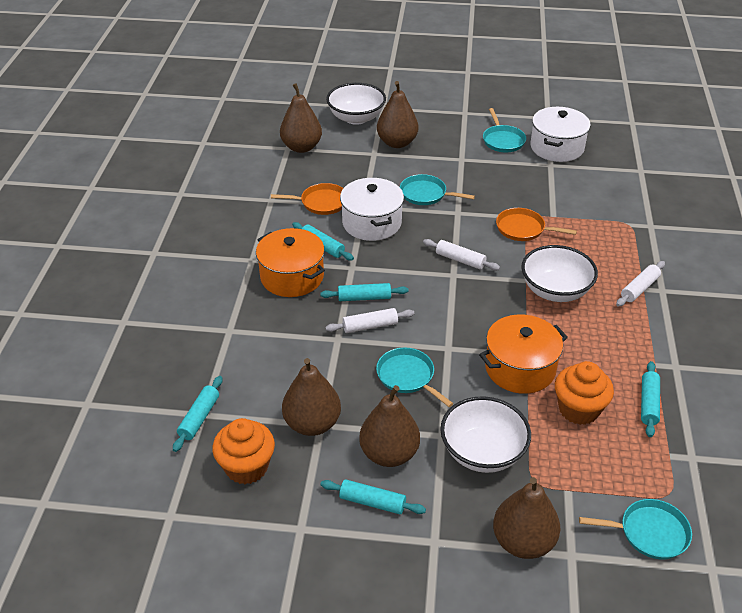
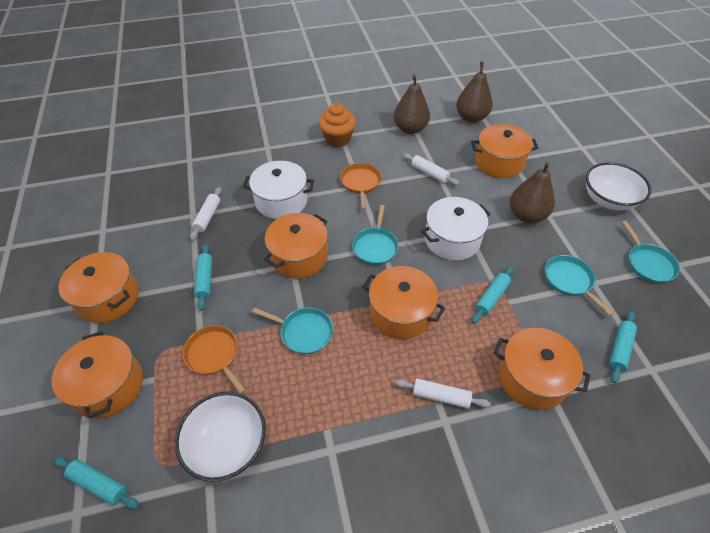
brown pear: 5 -> 3
orange cupcake: 2 -> 1
orange pot: 2 -> 6
turquoise rolling pin: 5 -> 4
white bowl: 3 -> 2

